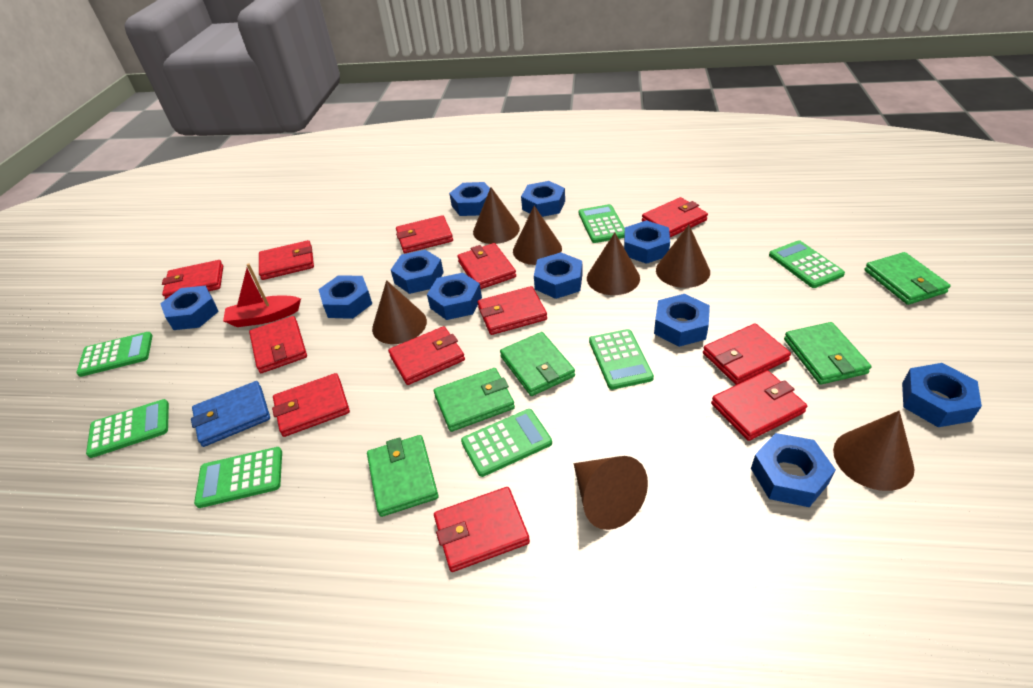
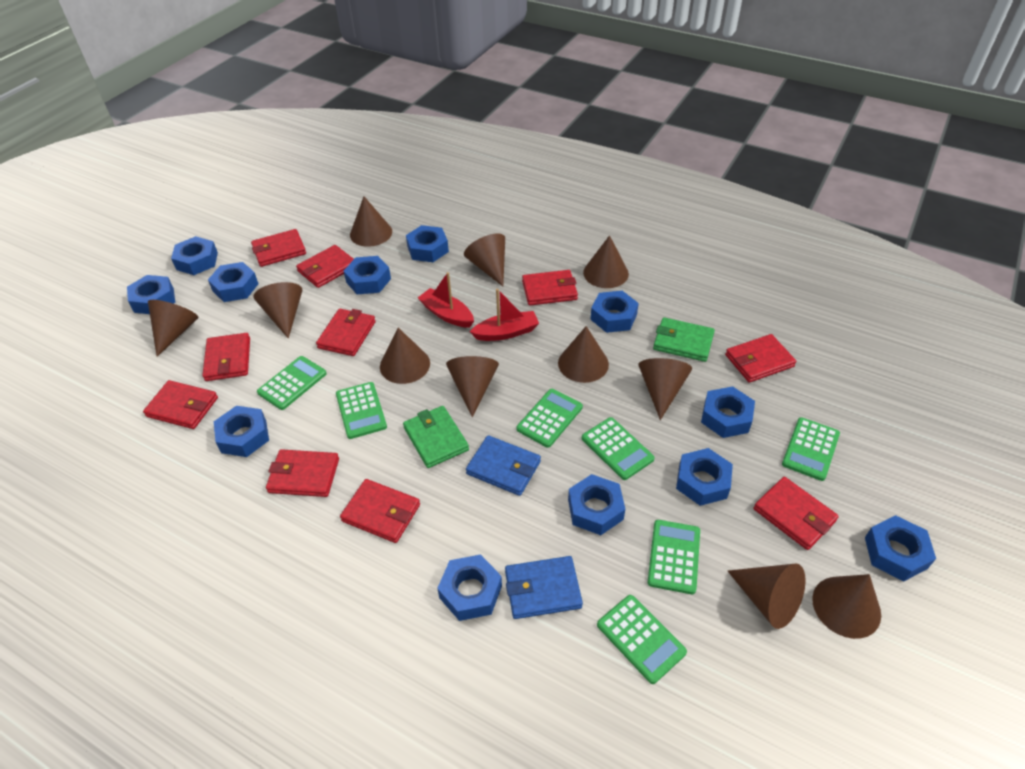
blue nut: 11 -> 12
blue wallet: 1 -> 2
brown cone: 7 -> 11
green wallet: 5 -> 2
red boat: 1 -> 2
red wallet: 12 -> 10

